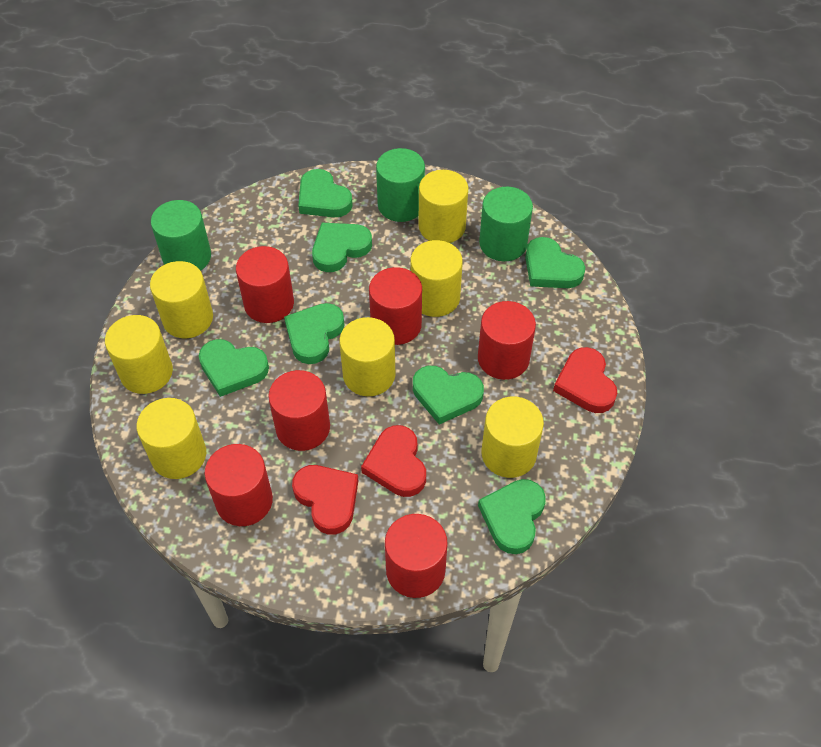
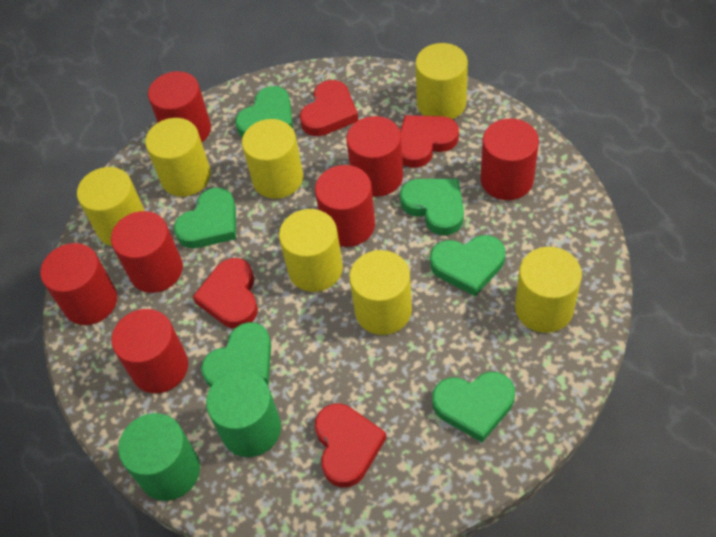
green cylinder: 3 -> 2
green heart: 7 -> 6
red cylinder: 6 -> 7
red heart: 3 -> 4

